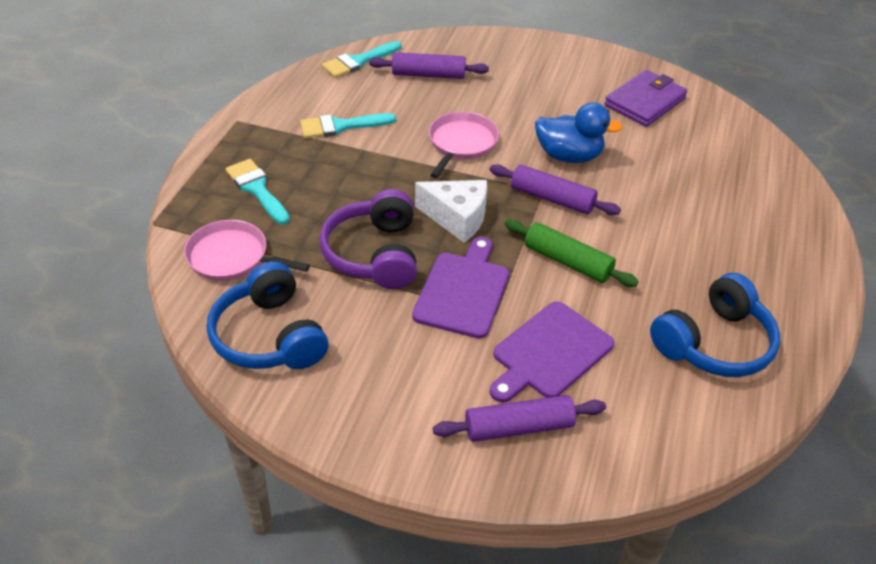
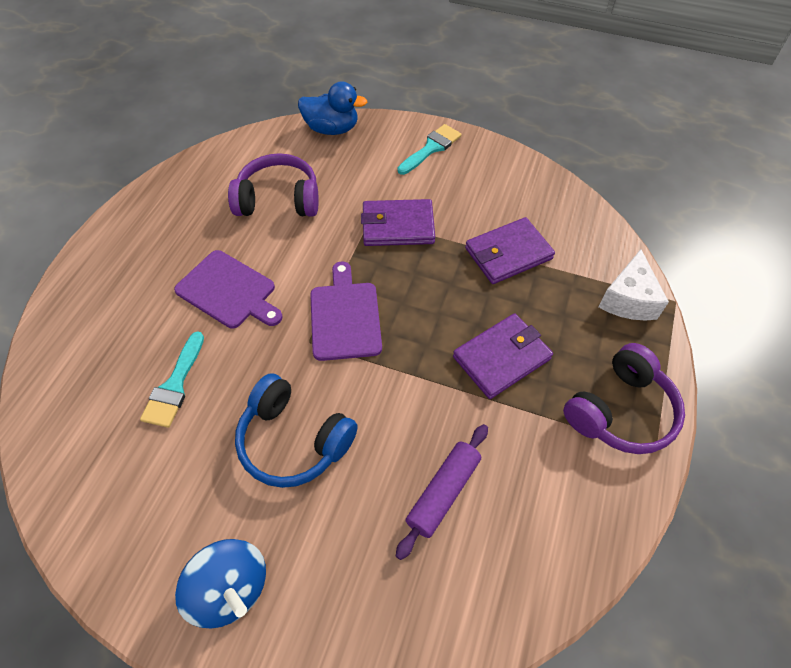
blue headphones: 2 -> 1
blue spinning top: 0 -> 1
green rolling pin: 1 -> 0
pink pan: 2 -> 0
purple headphones: 1 -> 2
purple rolling pin: 3 -> 1
purple wallet: 1 -> 3
turquoise brush: 3 -> 2

